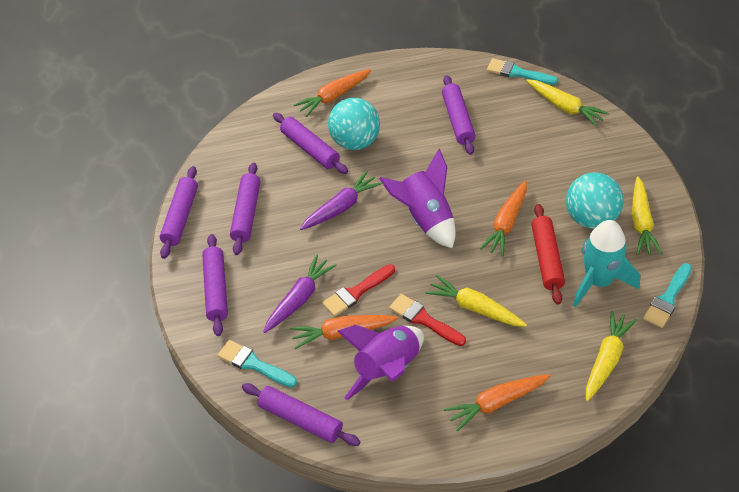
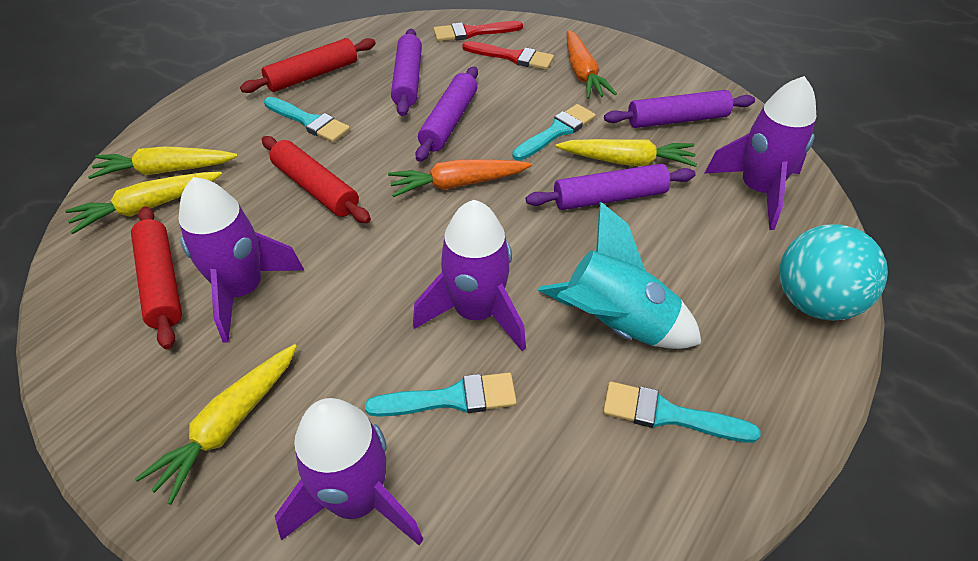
orange carrot: 4 -> 2
purple carrot: 2 -> 0
purple rocket: 2 -> 4
purple rolling pin: 6 -> 4
red rolling pin: 1 -> 3
turquoise ball: 2 -> 1
turquoise brush: 3 -> 4

